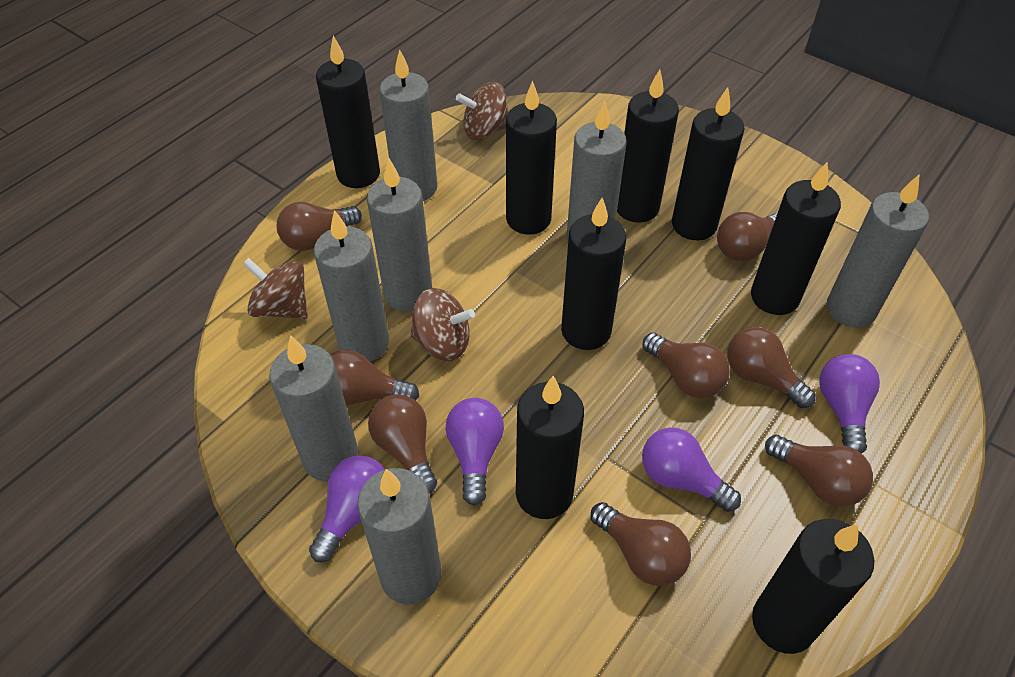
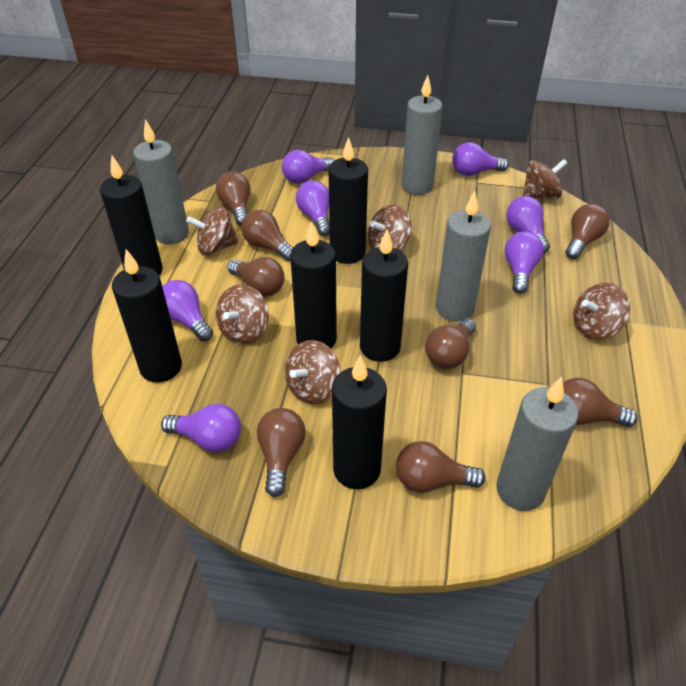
black candle: 8 -> 6
brown spinning top: 3 -> 6
grey candle: 7 -> 4
purple light bulb: 4 -> 7

